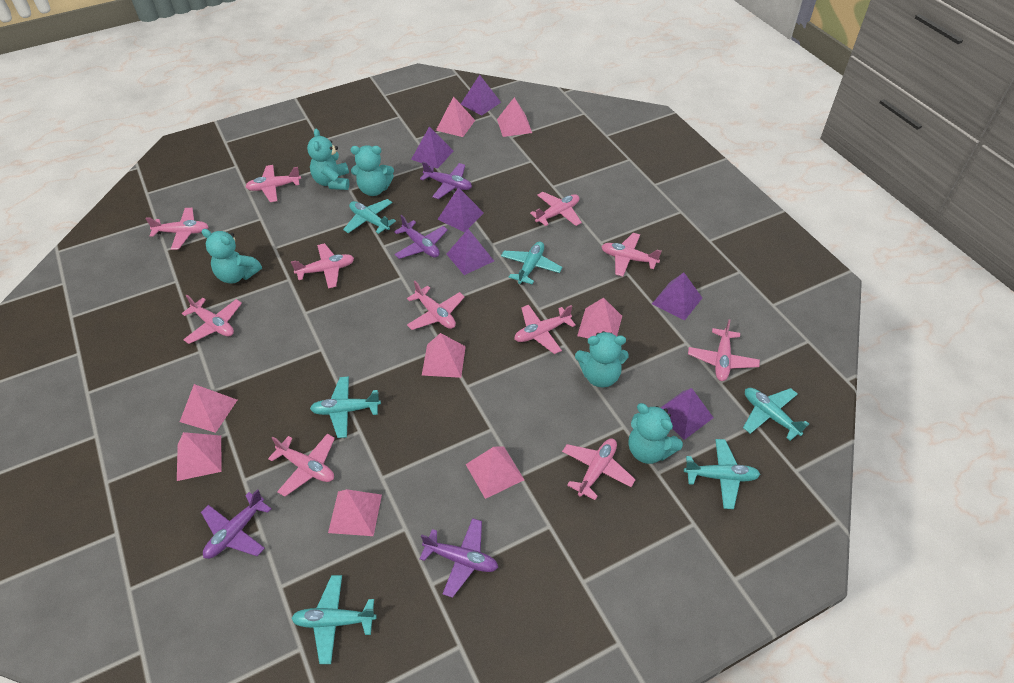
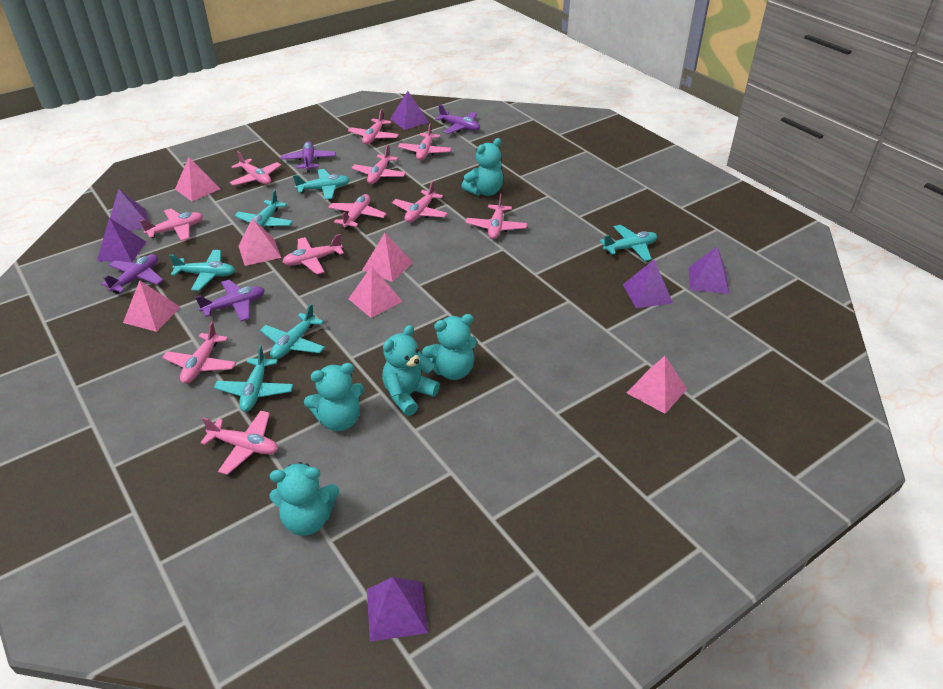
pink pyramid: 8 -> 6

